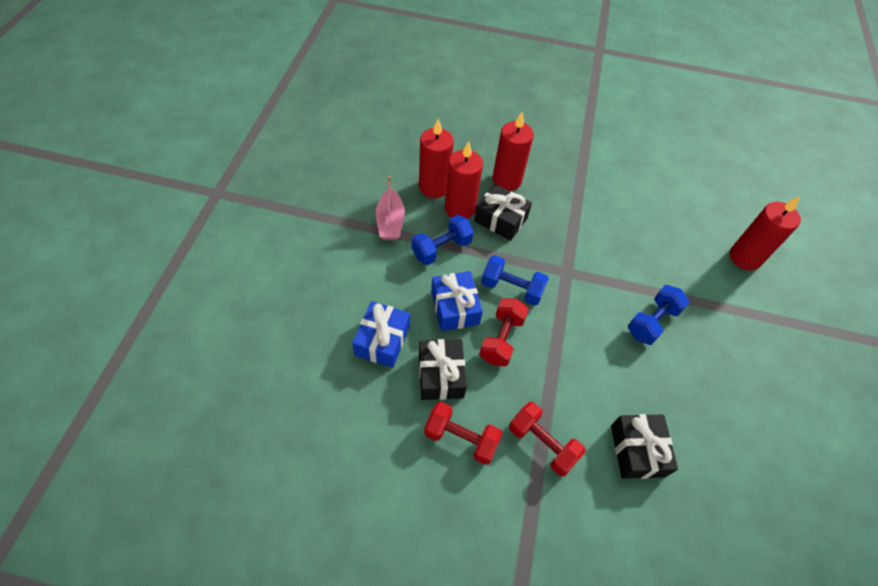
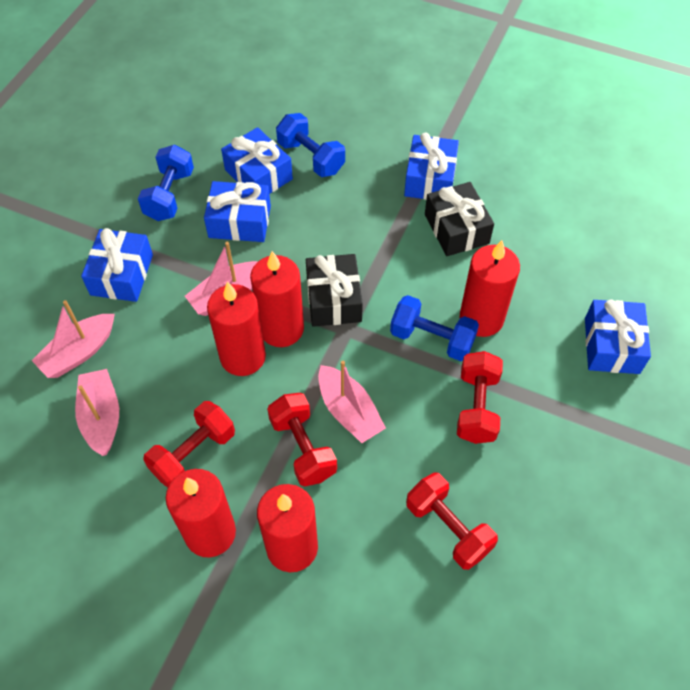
black gift: 3 -> 2
blue gift: 2 -> 5
pink boat: 1 -> 4
red candle: 4 -> 5
red dumbbell: 3 -> 4

